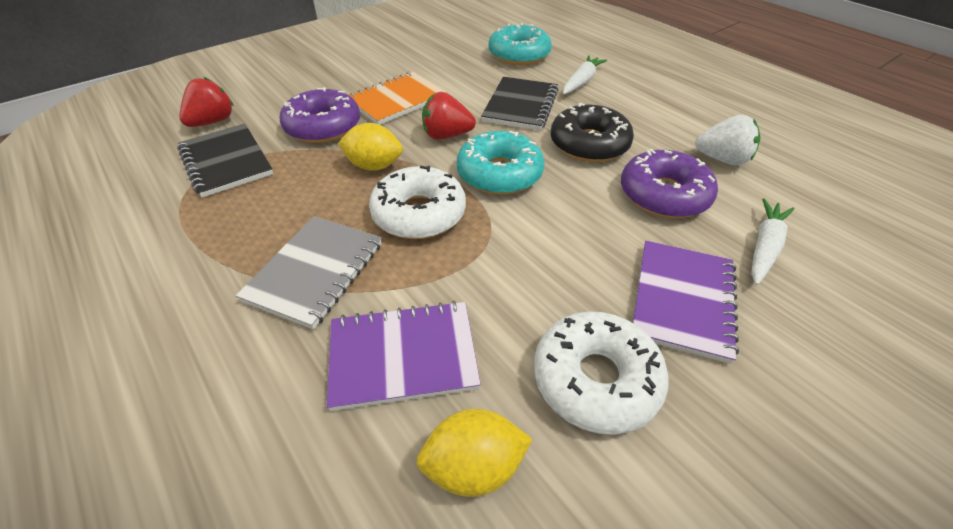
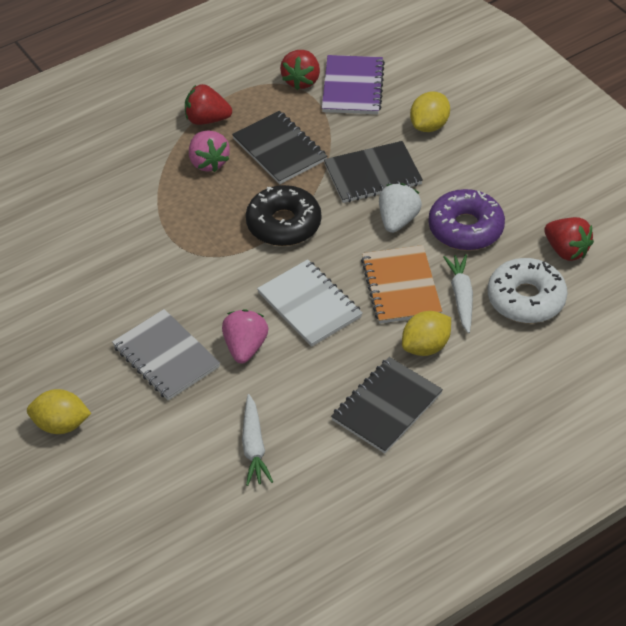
black notebook: 2 -> 3
pink strawberry: 0 -> 2
purple donut: 2 -> 1
purple notebook: 2 -> 1
red strawberry: 2 -> 3
turquoise donut: 2 -> 0
white donut: 2 -> 1
white notebook: 0 -> 1
yellow lemon: 2 -> 3

